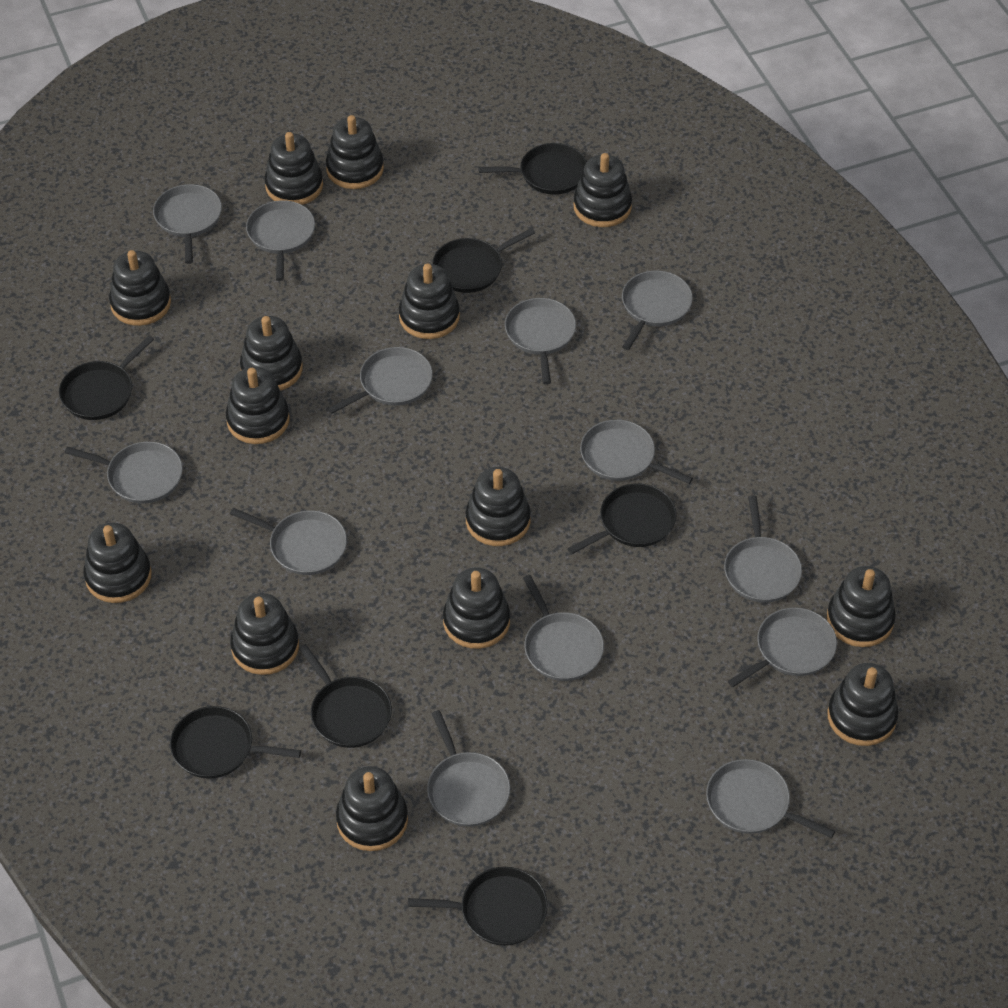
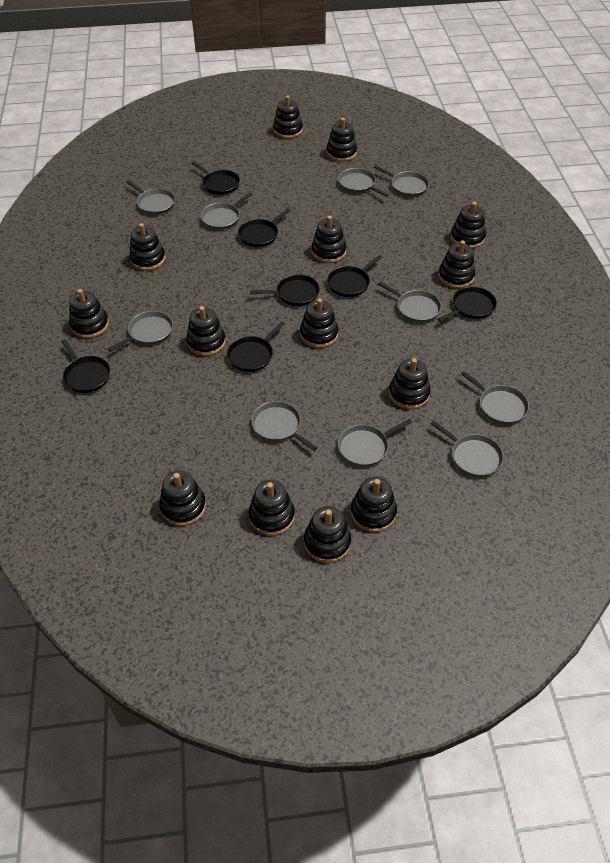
grey pan: 13 -> 10

